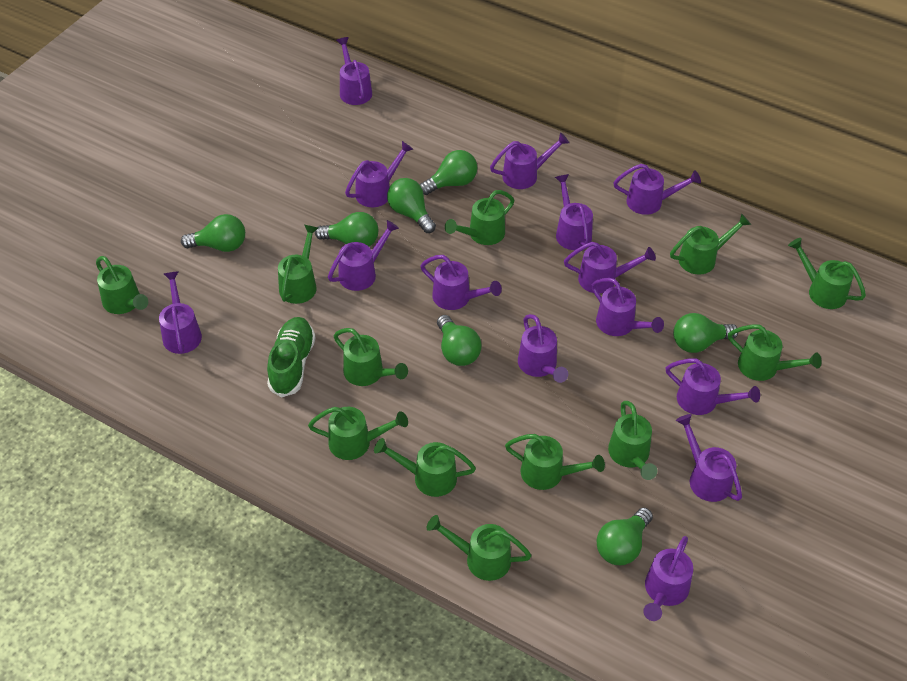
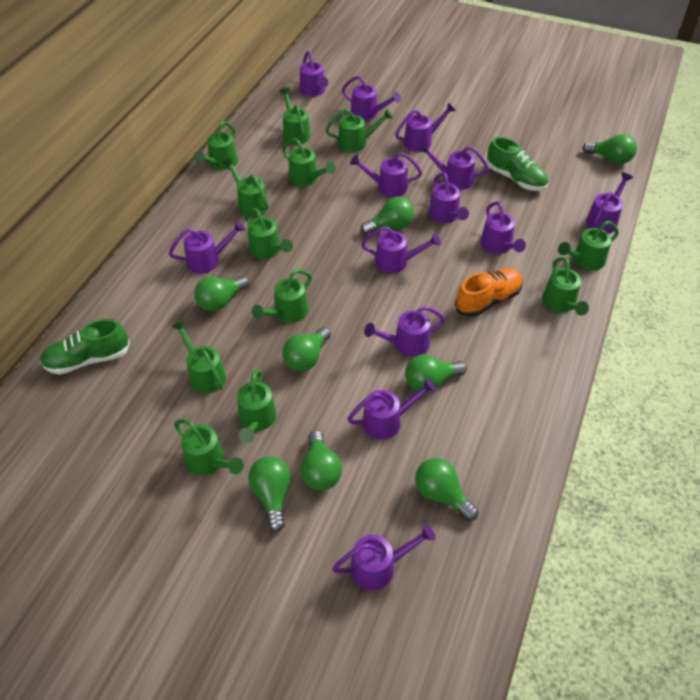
green light bulb: 7 -> 8
green shoe: 1 -> 2
orange shoe: 0 -> 1
purple watering can: 14 -> 13

